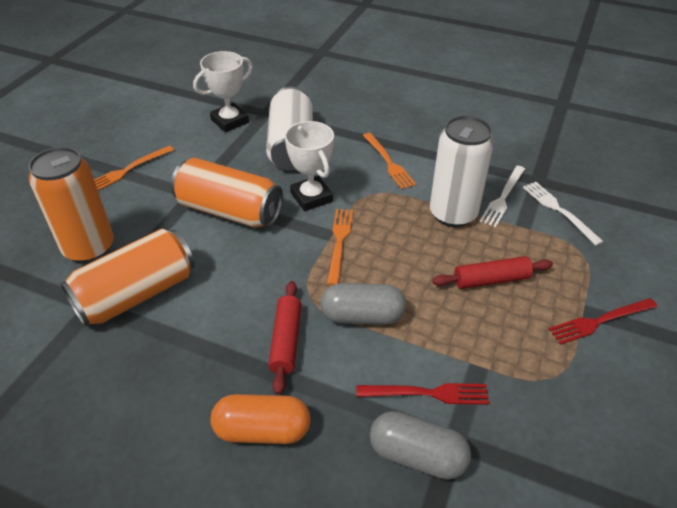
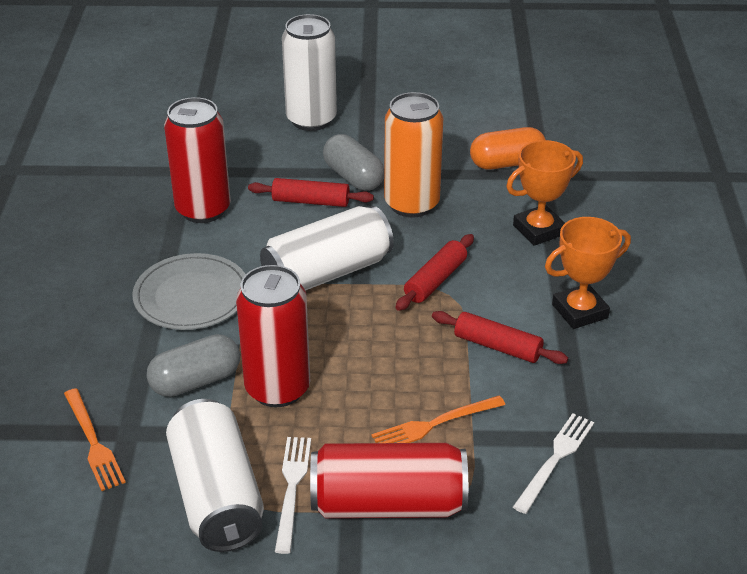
grey plate: 0 -> 1
orange can: 3 -> 1
orange fork: 3 -> 2
orange trophy: 0 -> 2
red can: 0 -> 3
red fork: 2 -> 0
red rolling pin: 2 -> 3
white can: 2 -> 3
white trophy: 2 -> 0

